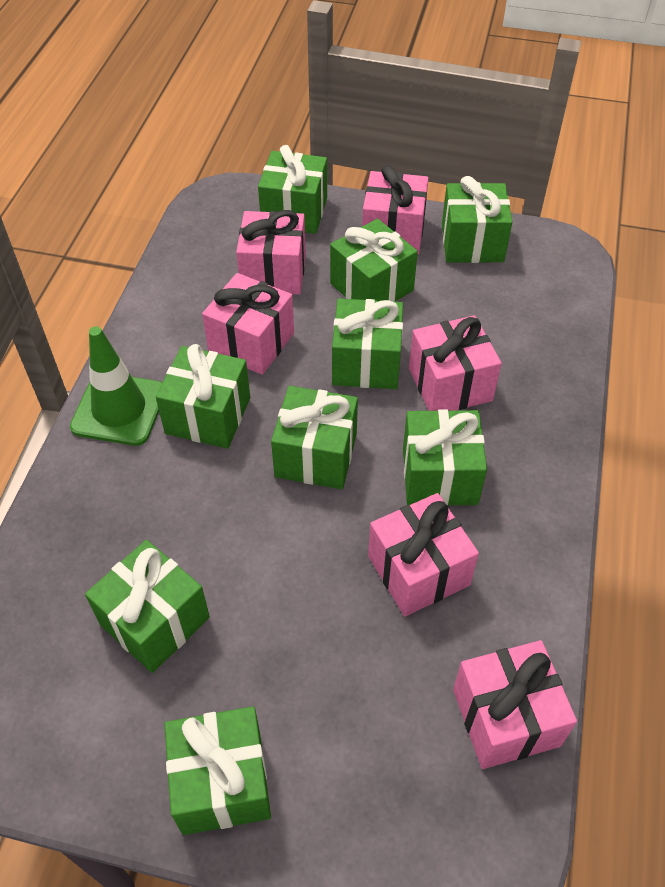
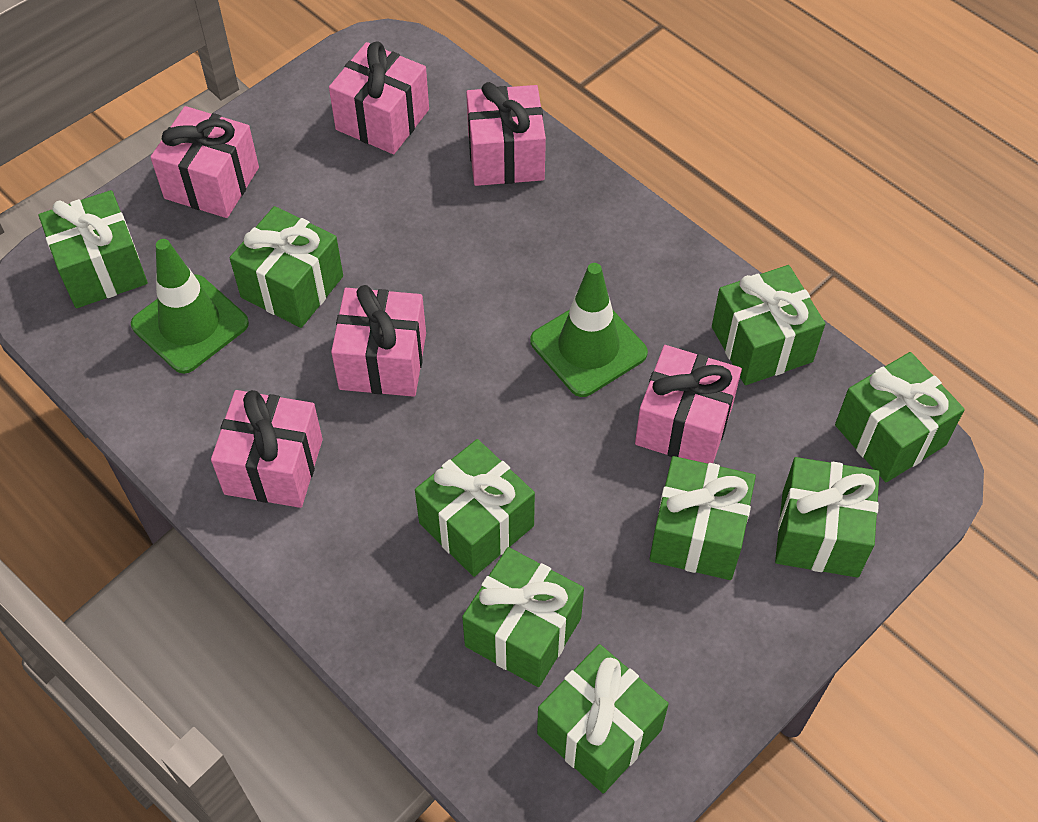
green traffic cone: 1 -> 2

